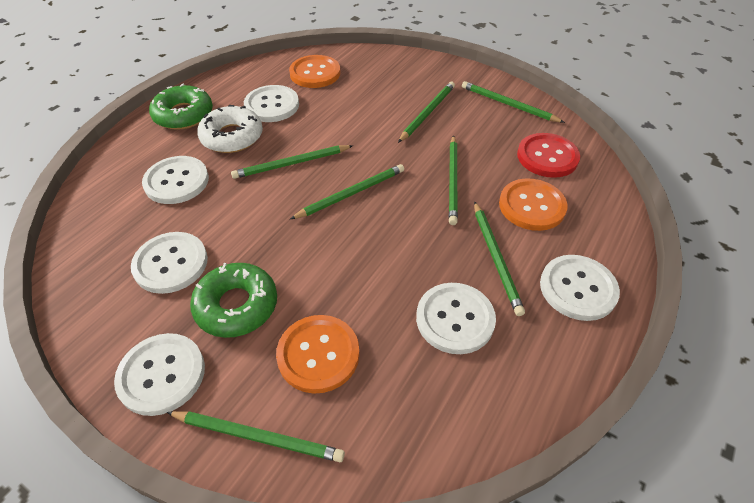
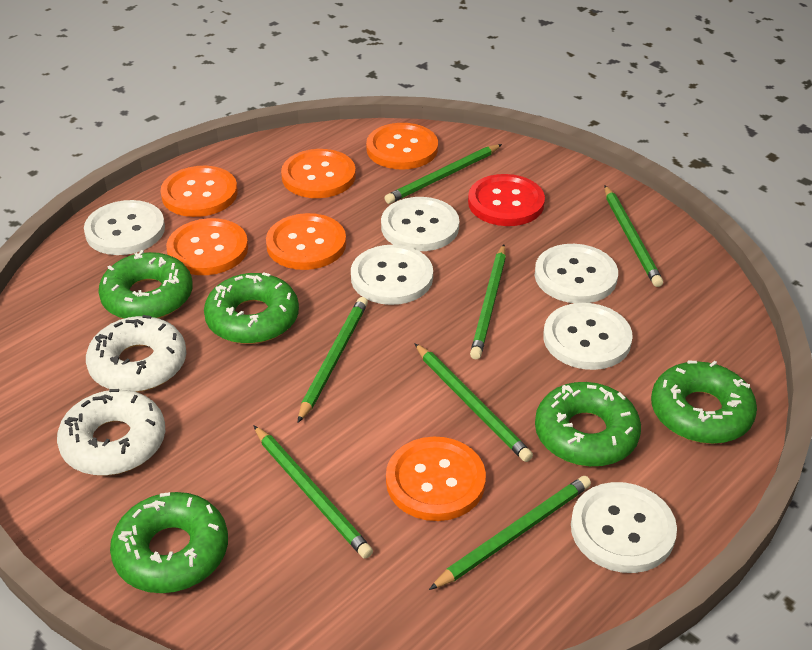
green donut: 2 -> 5
orange button: 3 -> 6
white donut: 1 -> 2

